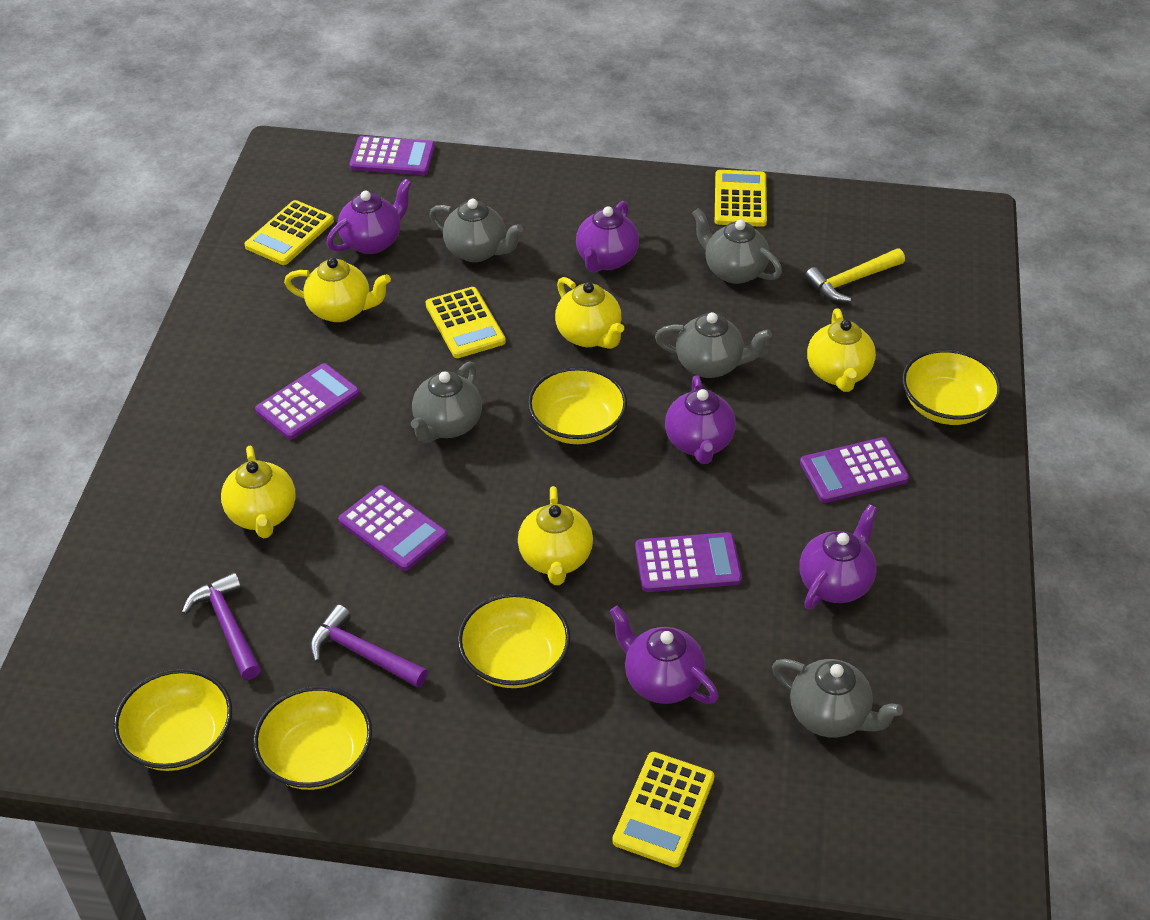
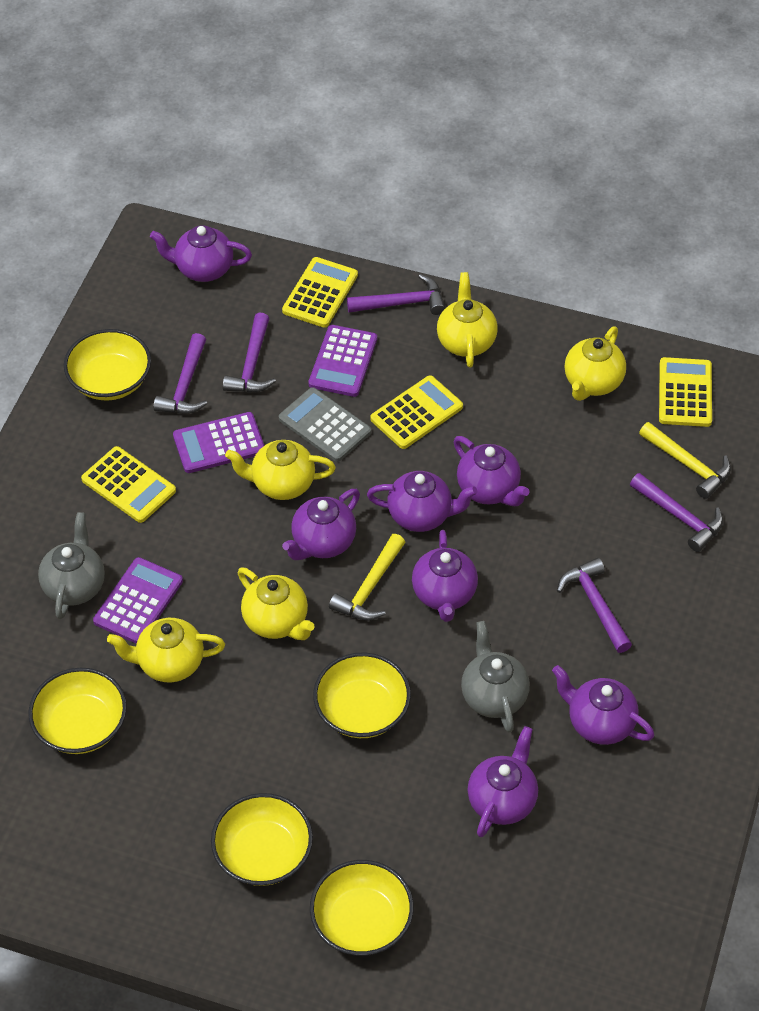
grey calculator: 0 -> 1
grey teapot: 5 -> 2
purple calculator: 5 -> 3
purple hammer: 2 -> 5
purple teapot: 5 -> 7
yellow hammer: 1 -> 2

